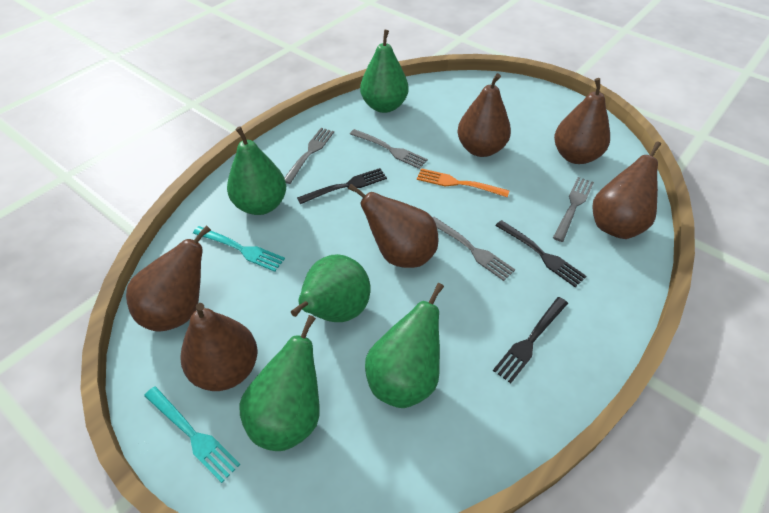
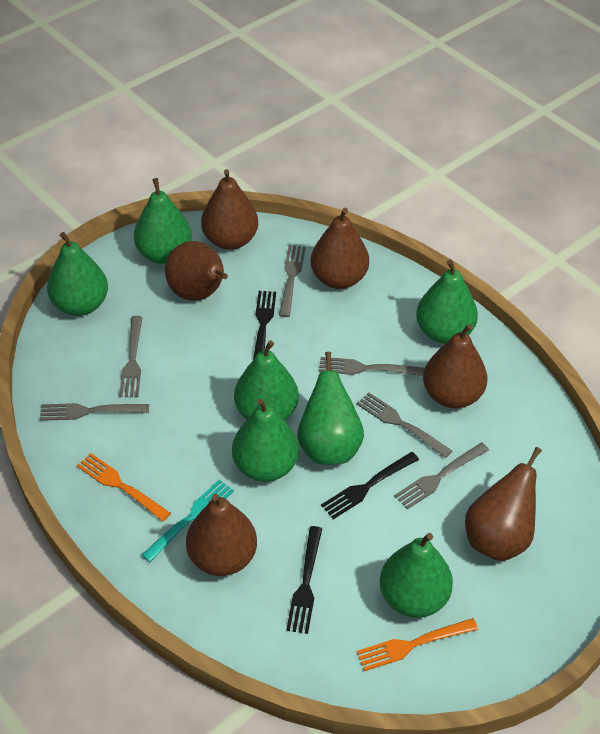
green pear: 5 -> 7
grey fork: 4 -> 6
orange fork: 1 -> 2
turquoise fork: 2 -> 1

